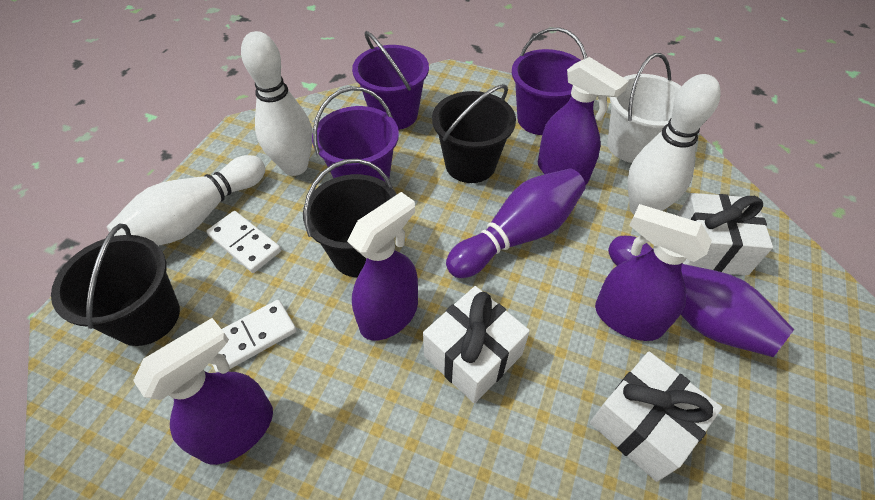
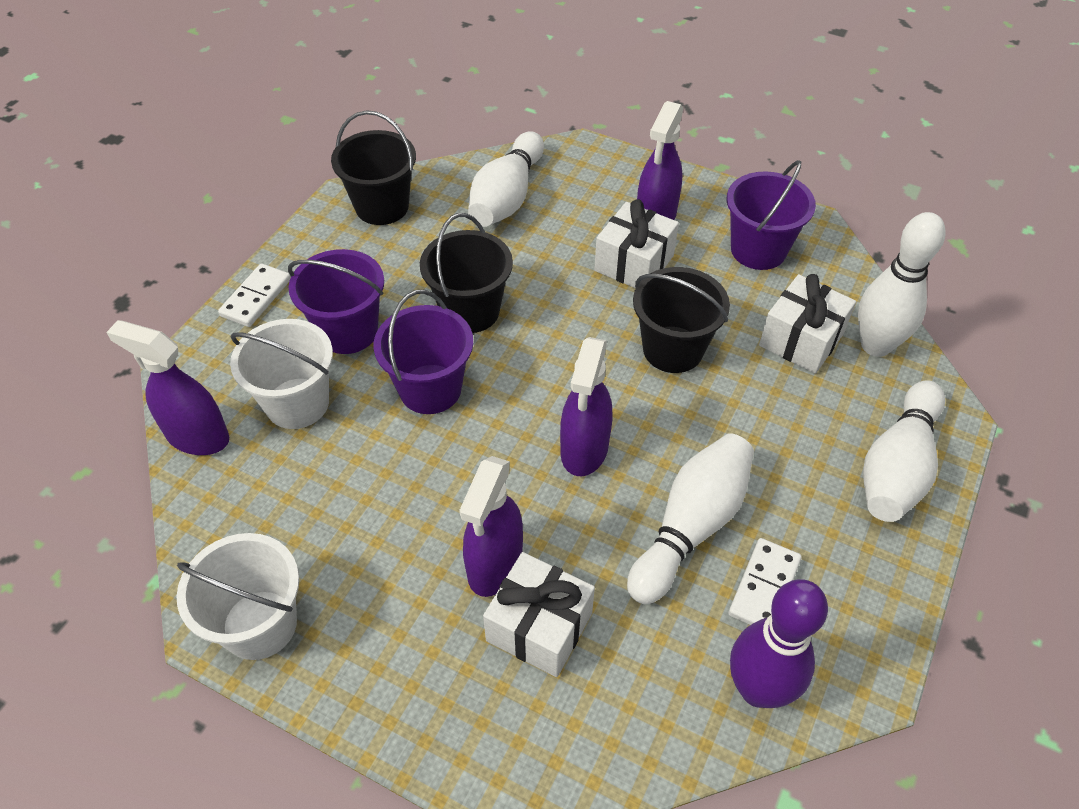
purple bowling pin: 2 -> 1
white bowling pin: 3 -> 4
white bucket: 1 -> 2

